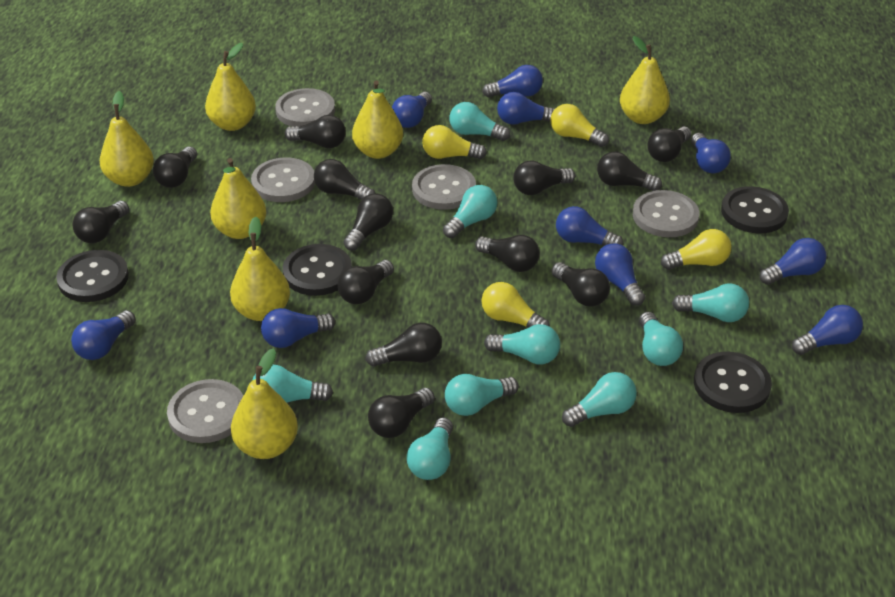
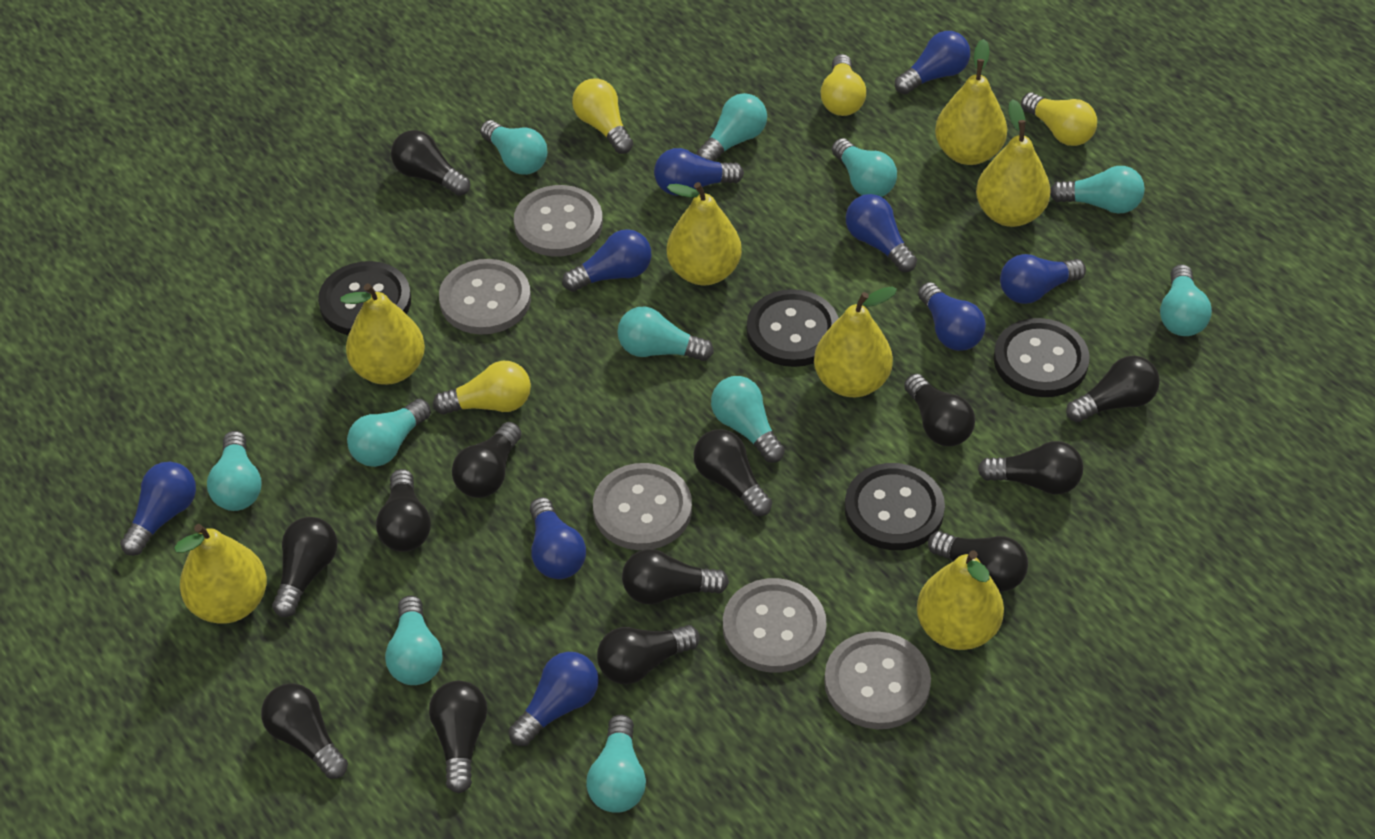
blue light bulb: 10 -> 9
turquoise light bulb: 9 -> 11

